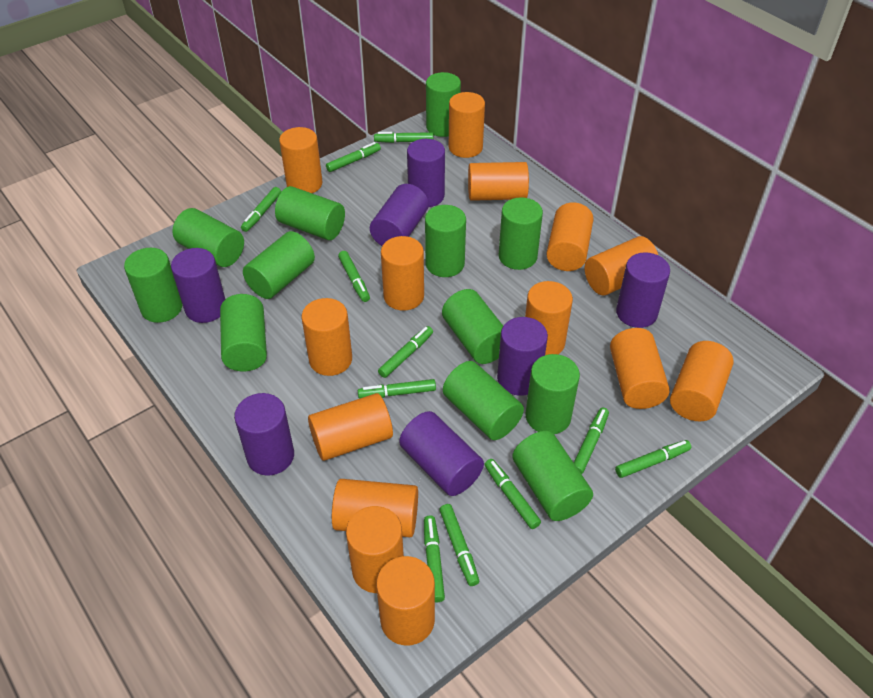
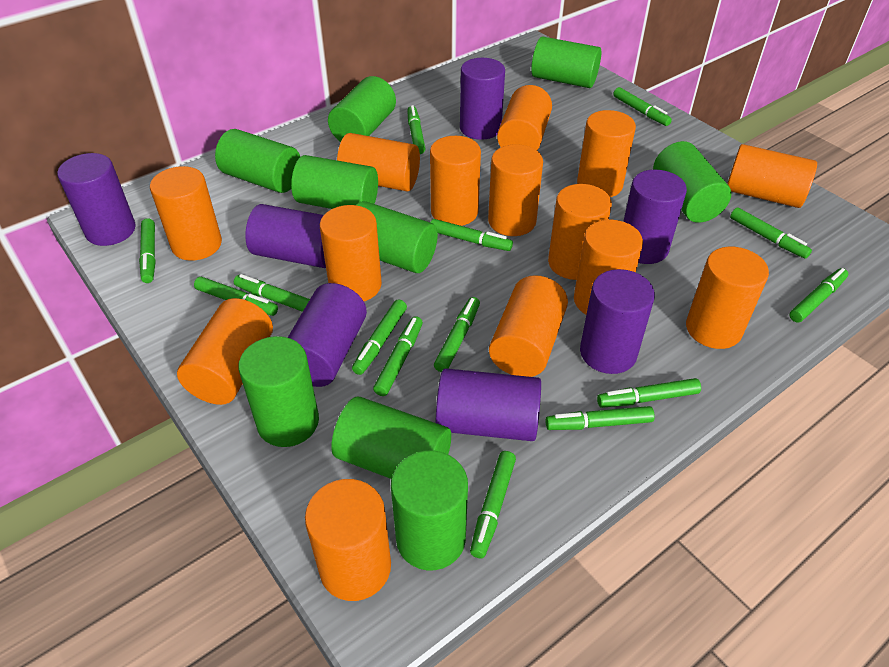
green cylinder: 12 -> 9
green marker: 11 -> 14

